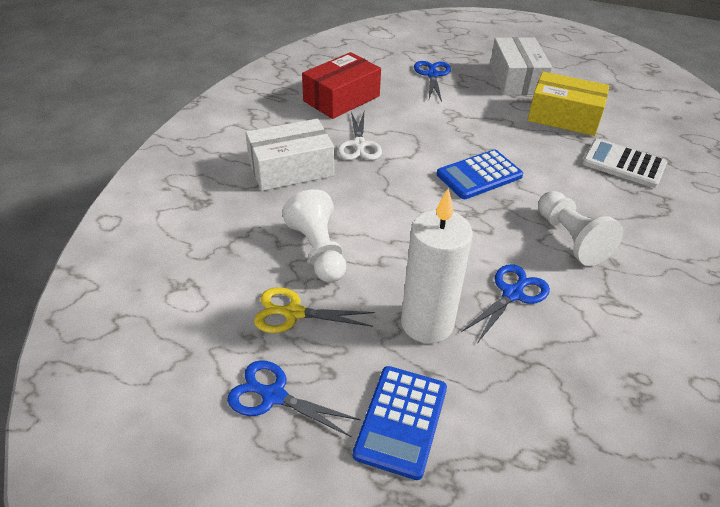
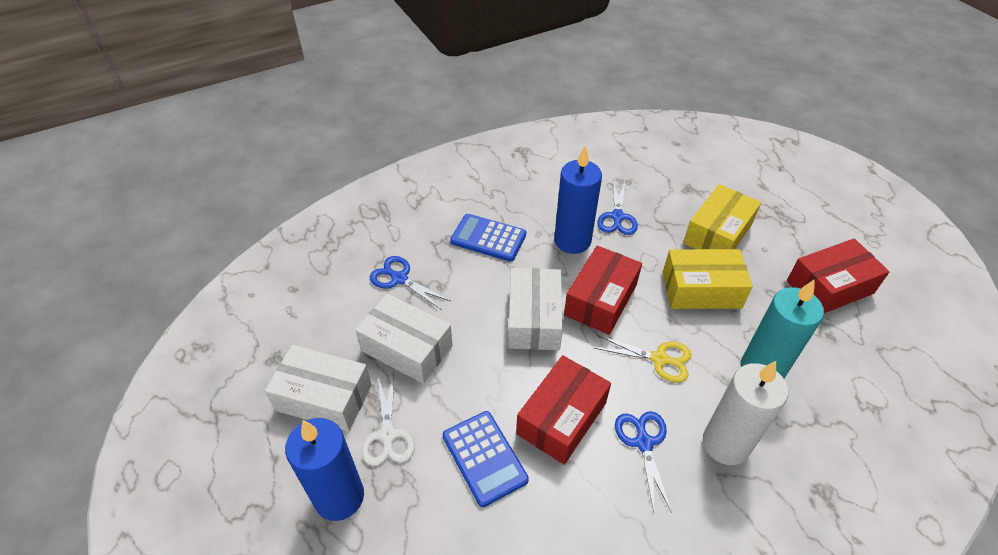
blue candle: 0 -> 2
red box: 1 -> 3
turquoise candle: 0 -> 1
white box: 2 -> 3
white calculator: 1 -> 0
white pawn: 2 -> 0
yellow box: 1 -> 2

